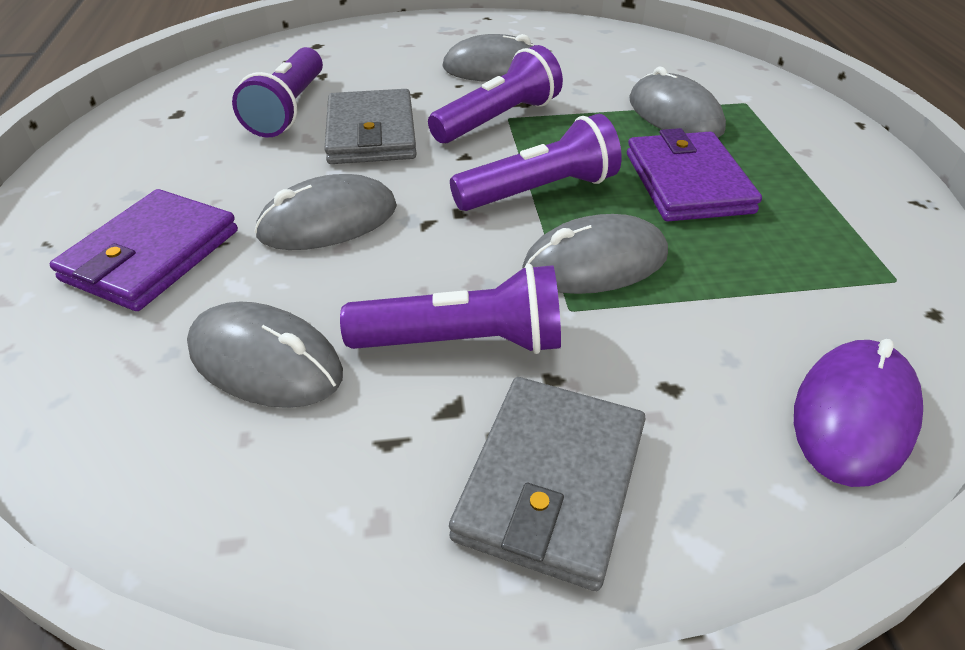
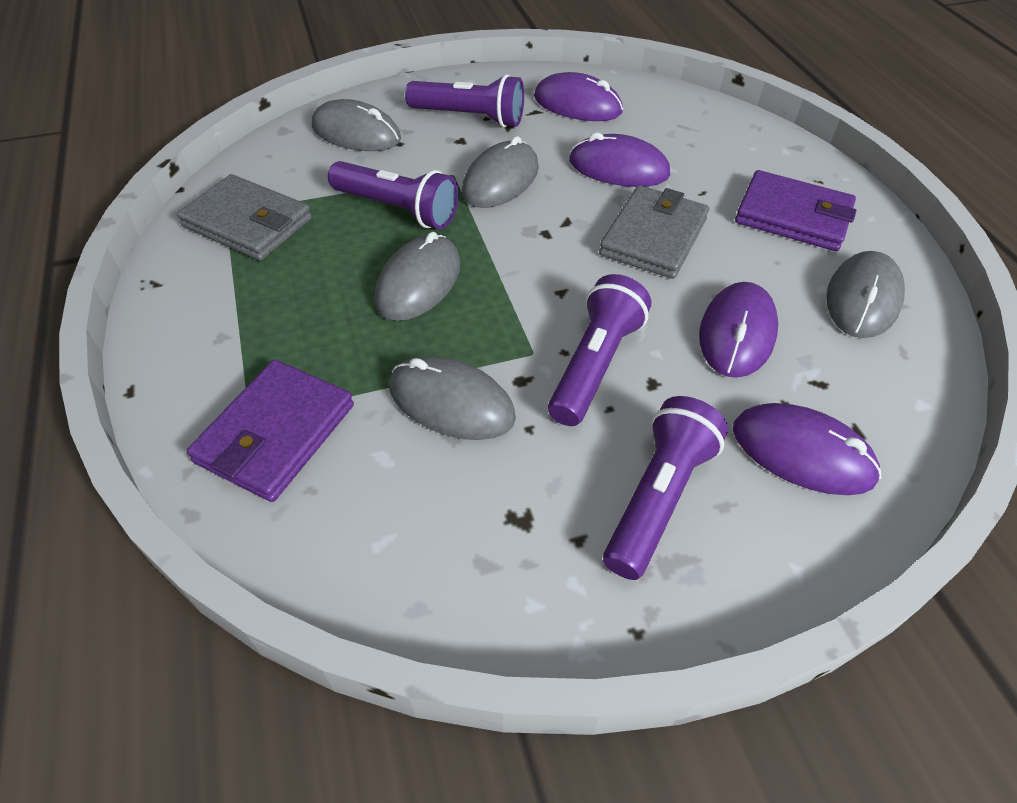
purple mouse: 1 -> 4

